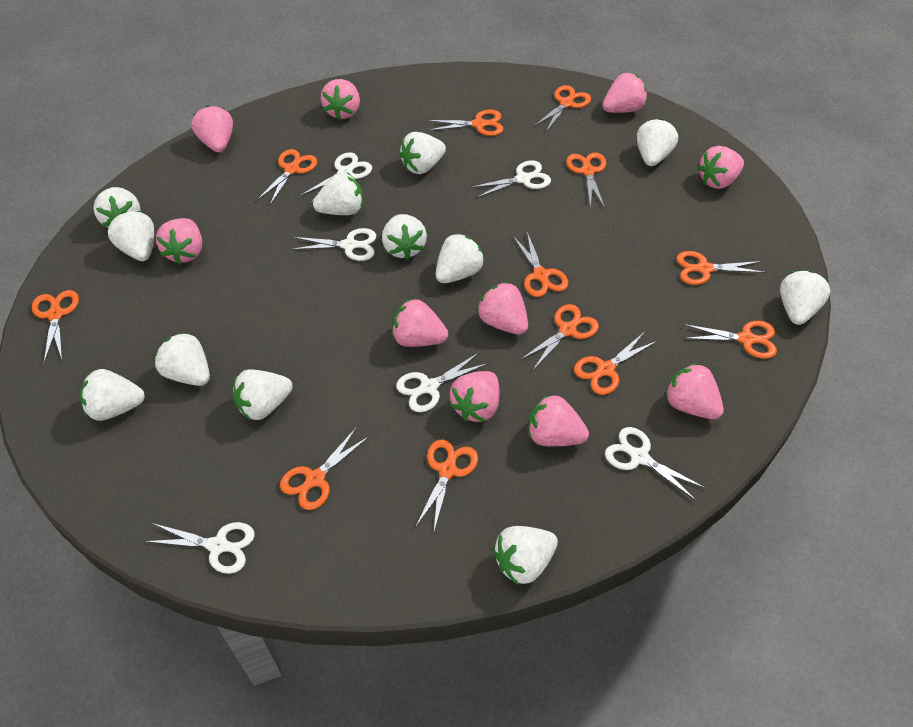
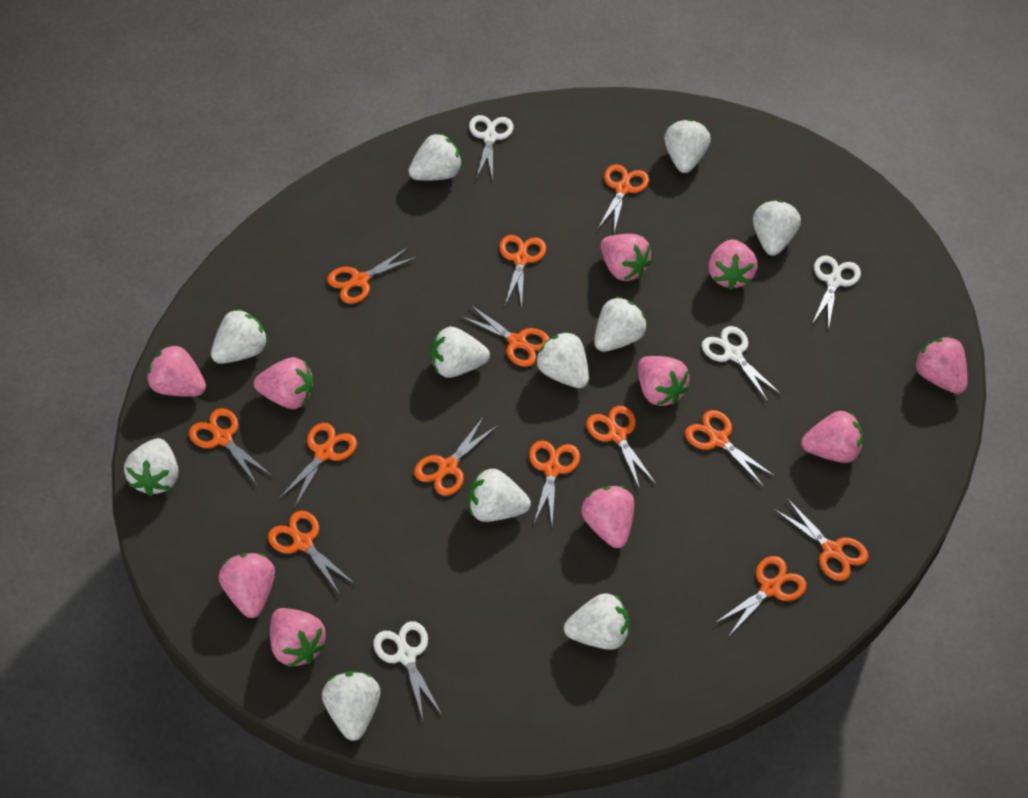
orange scissors: 12 -> 13
white scissors: 6 -> 4
white strawberry: 12 -> 11

